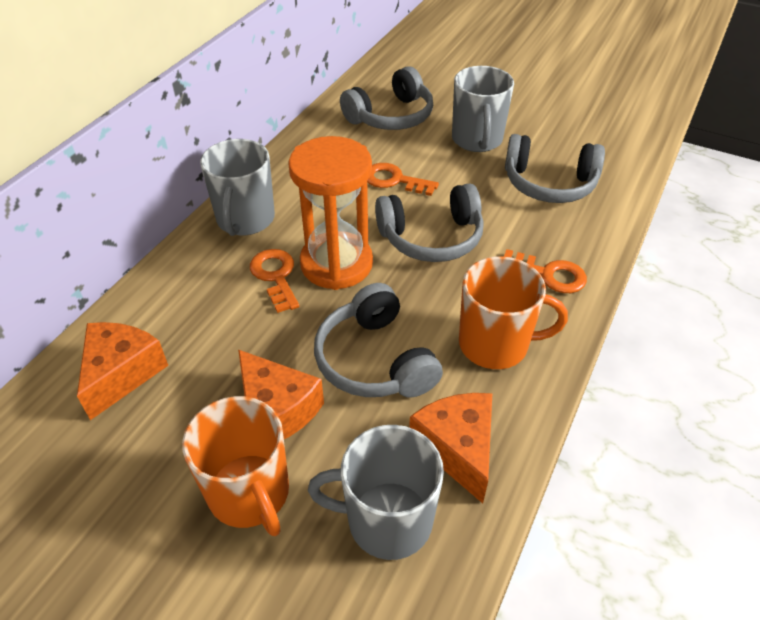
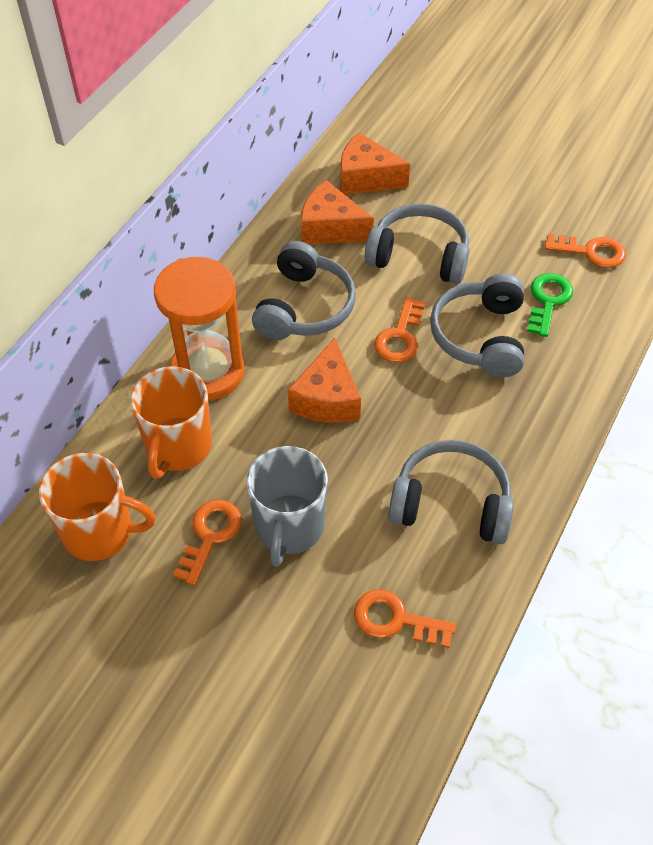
green key: 0 -> 1
grey mug: 3 -> 1
orange key: 3 -> 4

